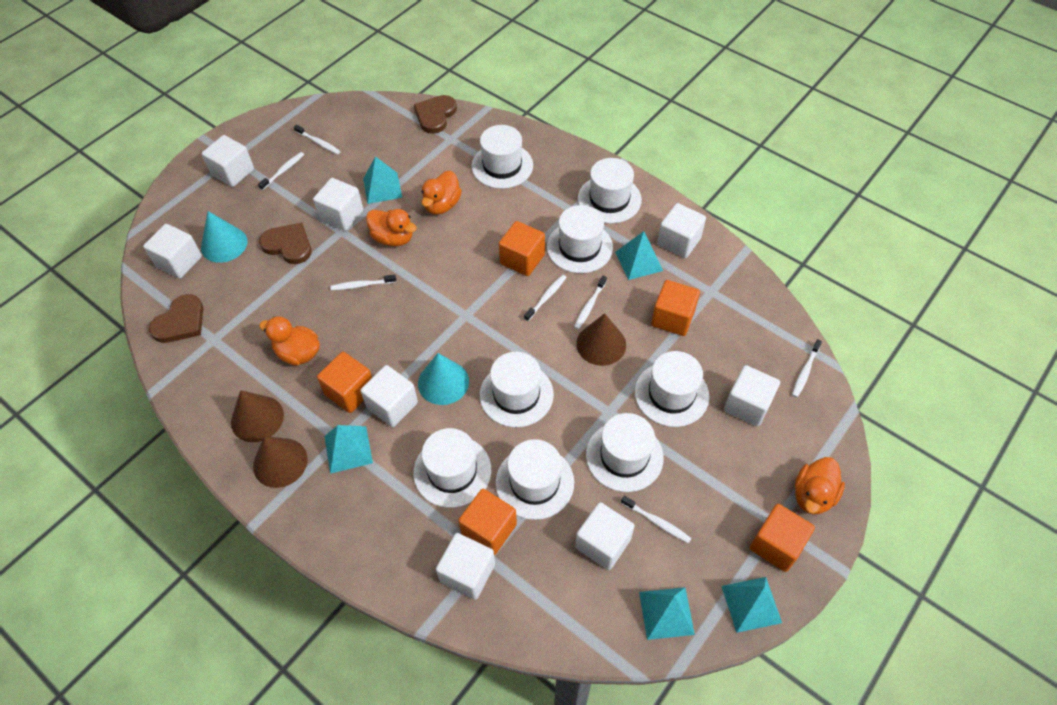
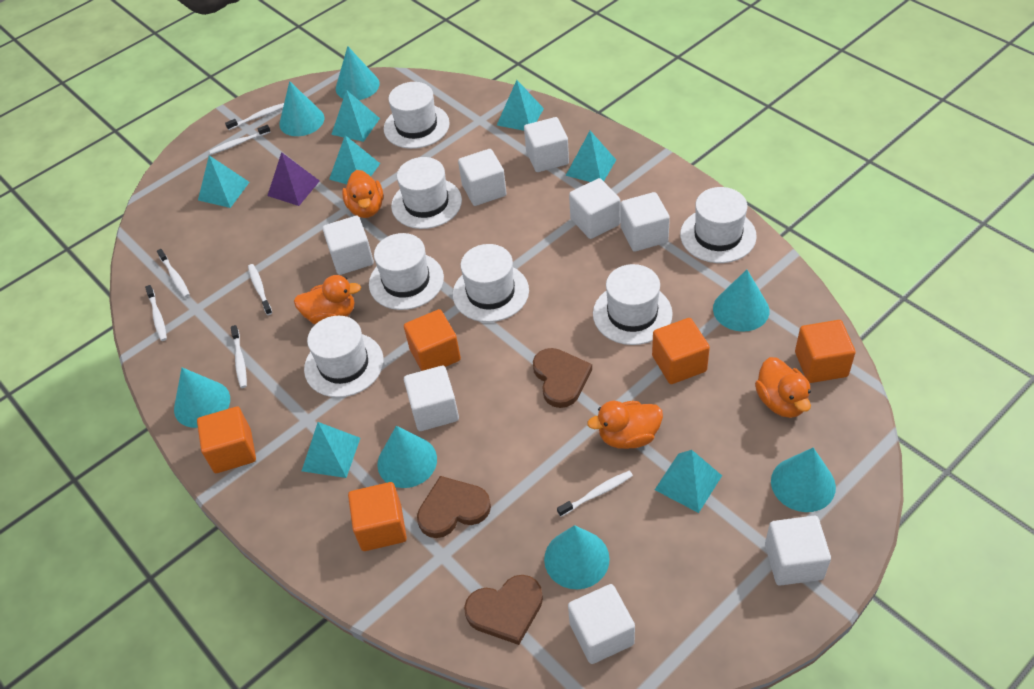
brown cone: 3 -> 0
purple pyramid: 0 -> 1
turquoise cone: 2 -> 7
turquoise pyramid: 5 -> 7
white hat: 8 -> 7

